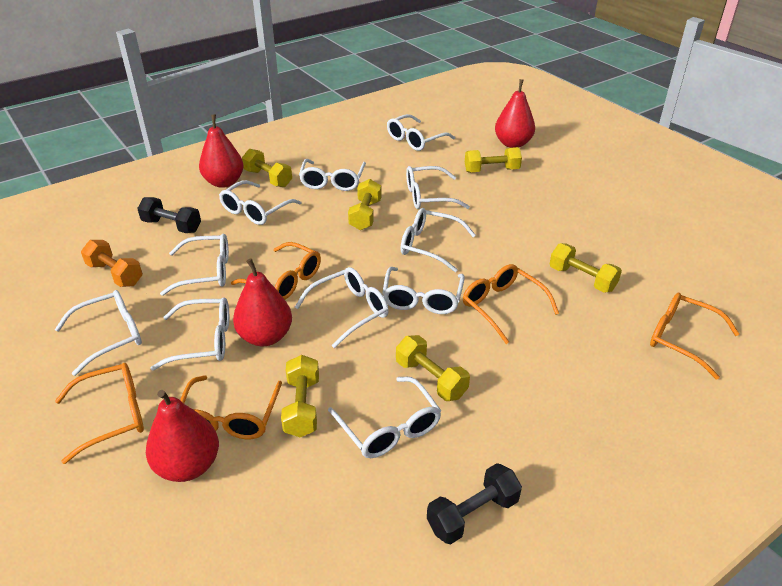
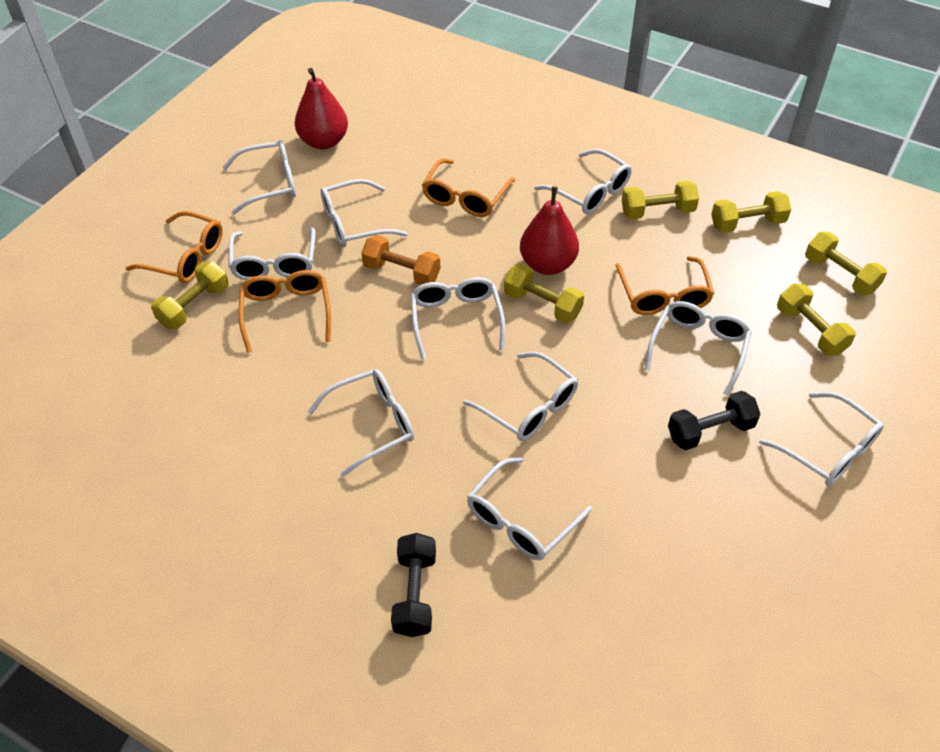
orange glasses: 5 -> 4
red pear: 4 -> 2
white glasses: 11 -> 10

